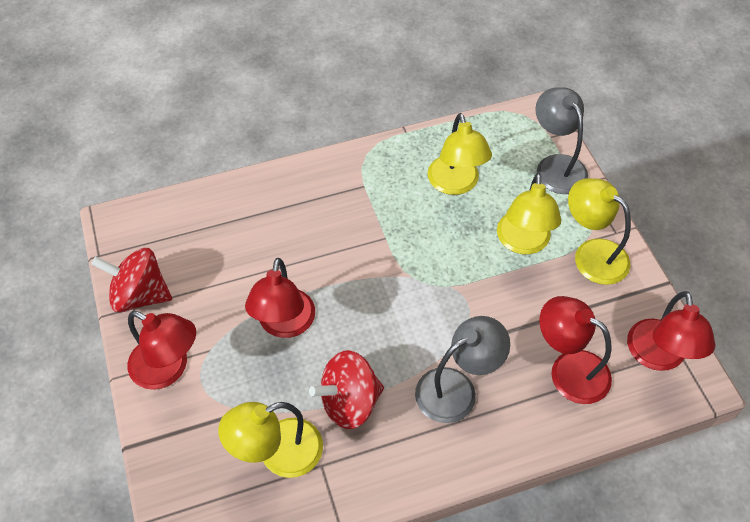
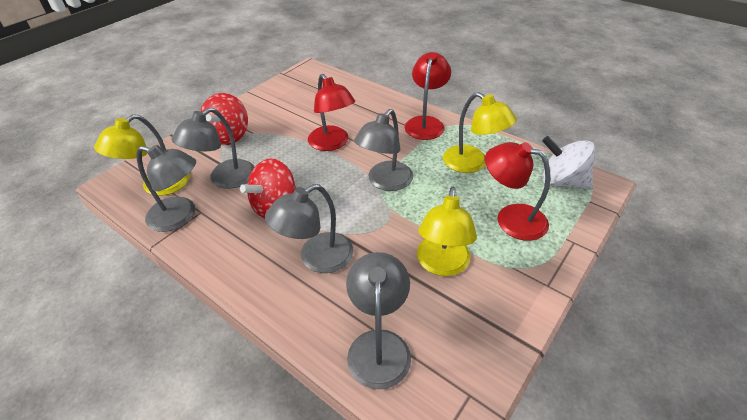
grey lamp: 2 -> 5
red lamp: 4 -> 3
white spinning top: 0 -> 1
yellow lamp: 4 -> 3

